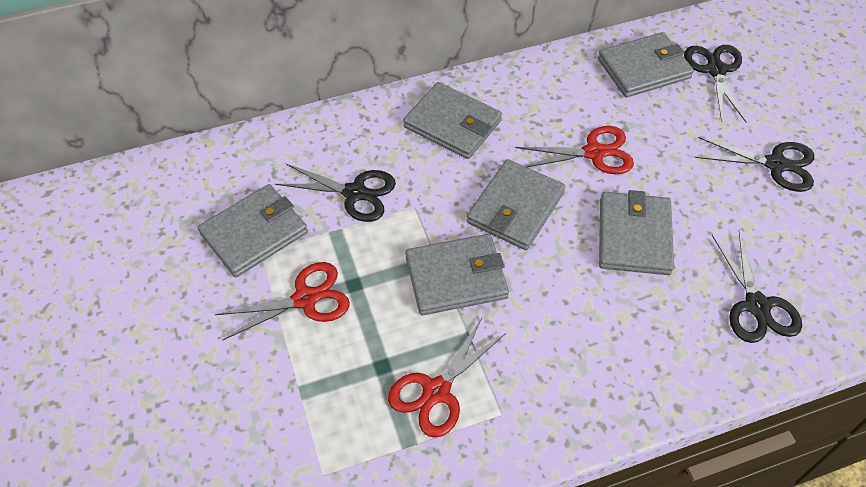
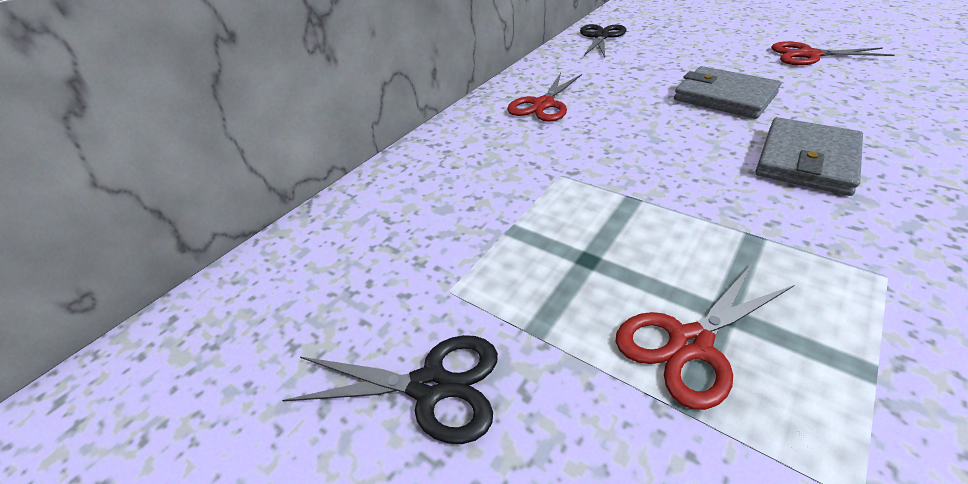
black scissors: 4 -> 2
grey wallet: 6 -> 2

